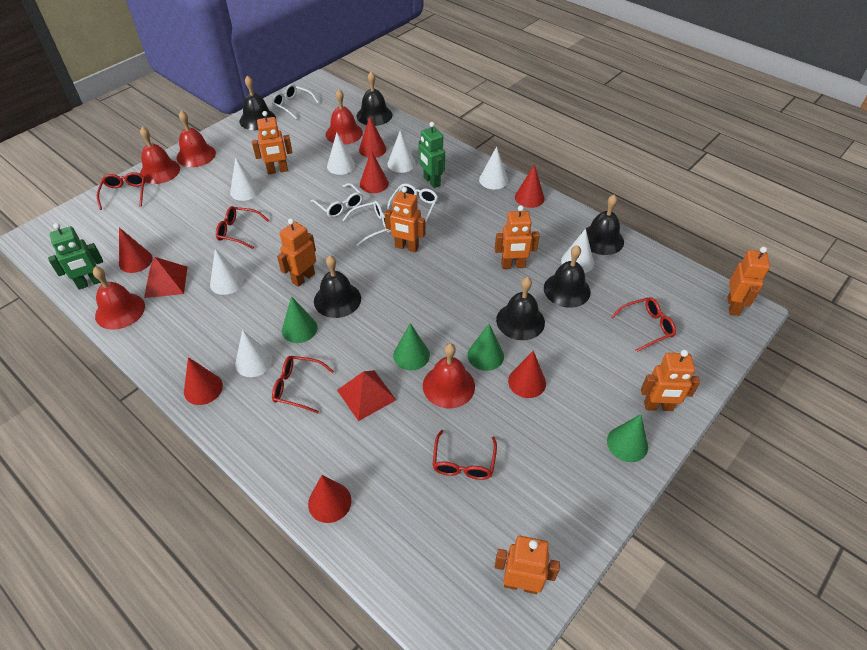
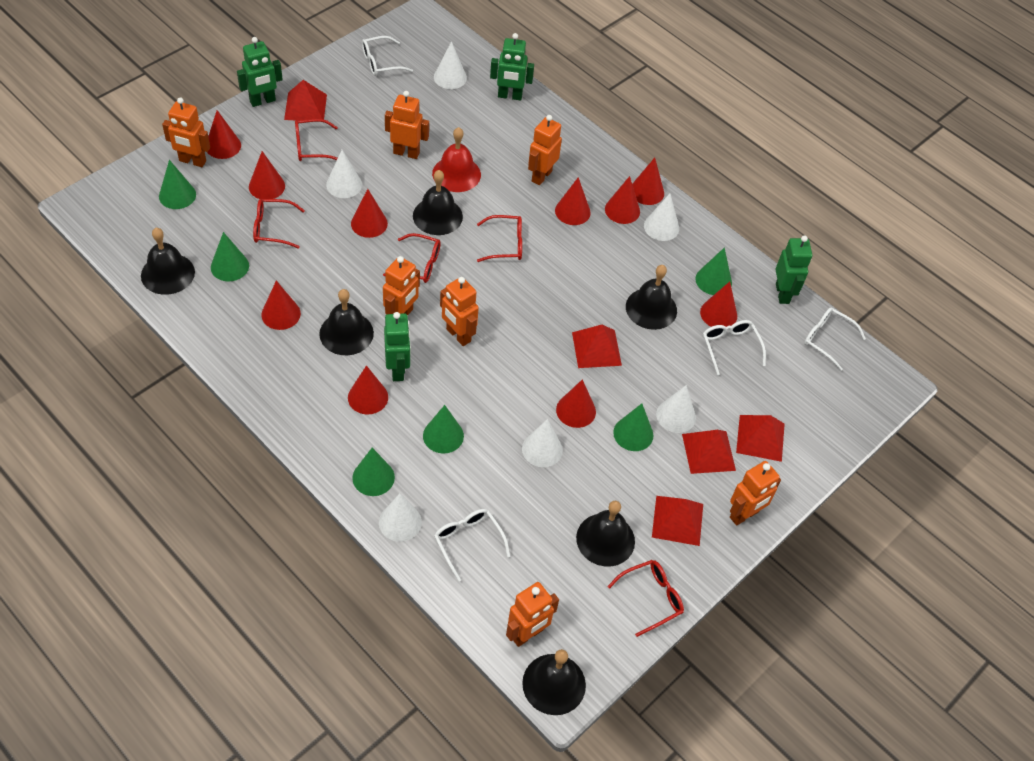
green cone: 4 -> 6
green robot: 2 -> 4
red bell: 5 -> 1
red cone: 7 -> 10
red pyramid: 2 -> 5
white cone: 7 -> 6

